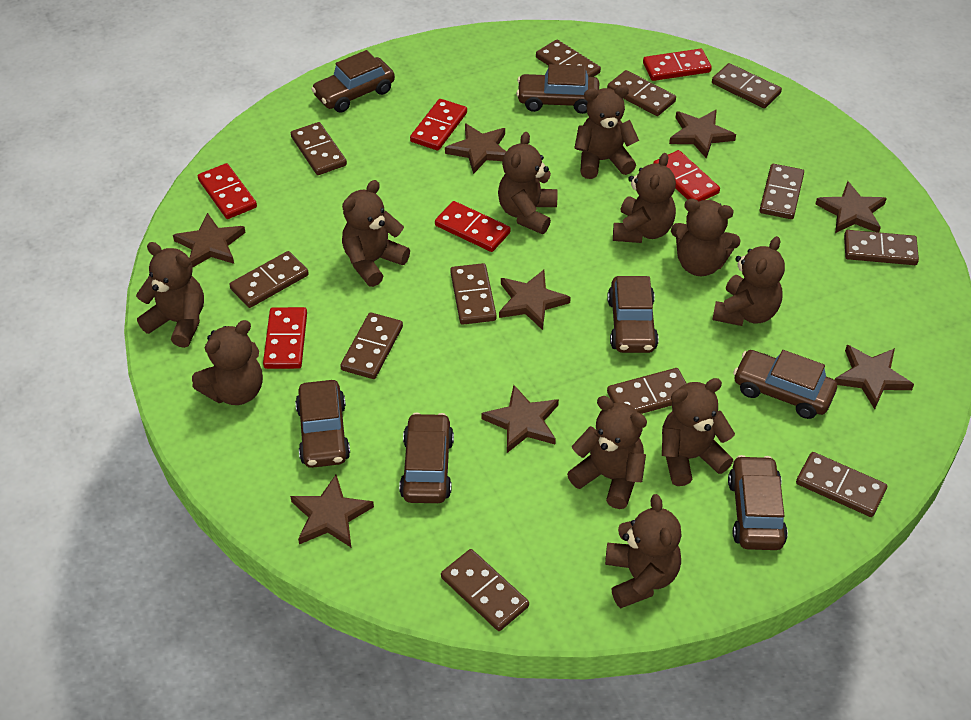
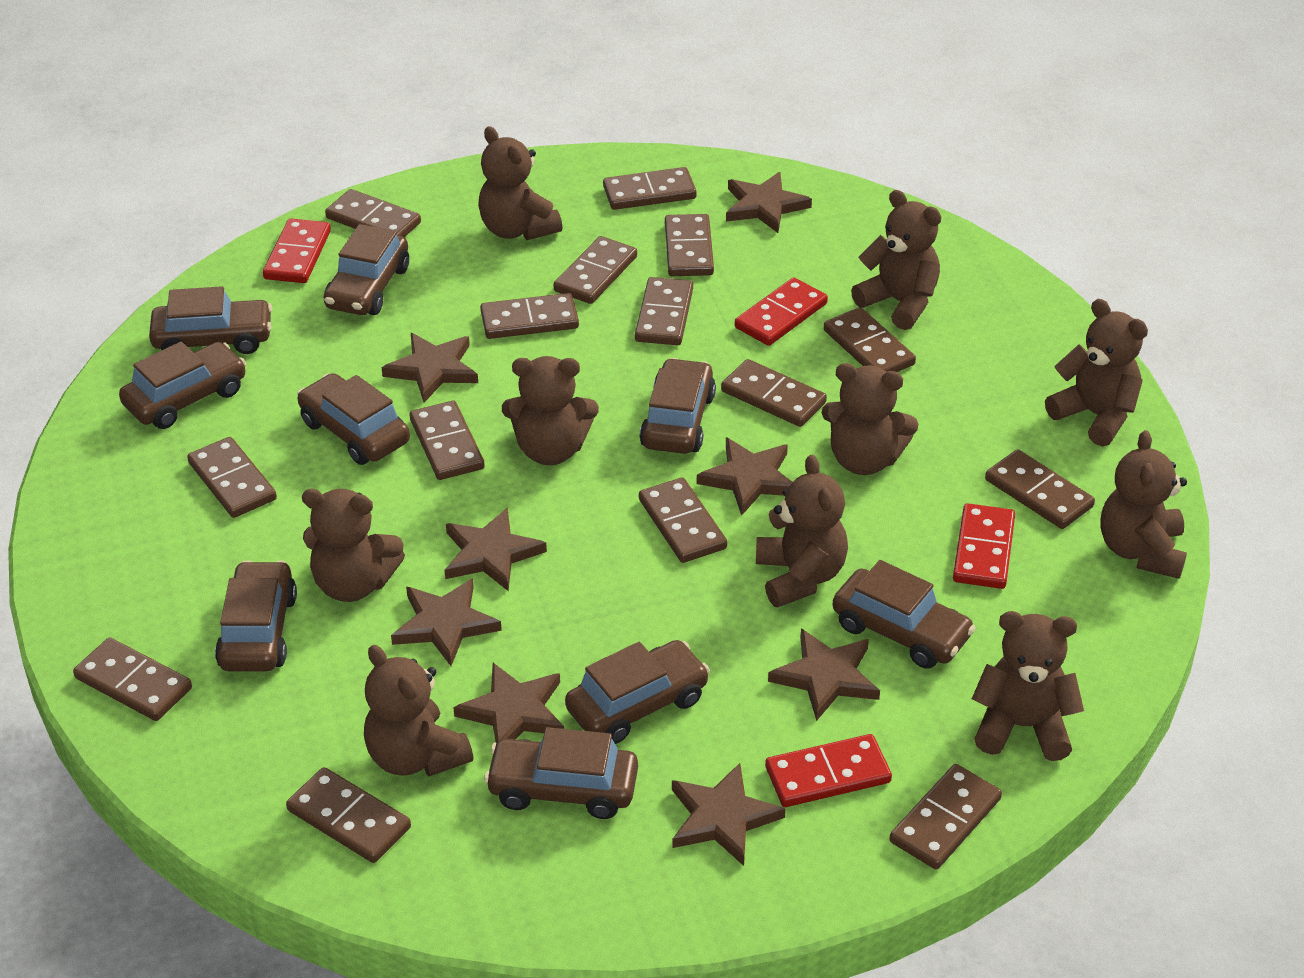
brown car: 7 -> 9
brown domino: 12 -> 15
brown teddy bear: 11 -> 10
red domino: 6 -> 4

